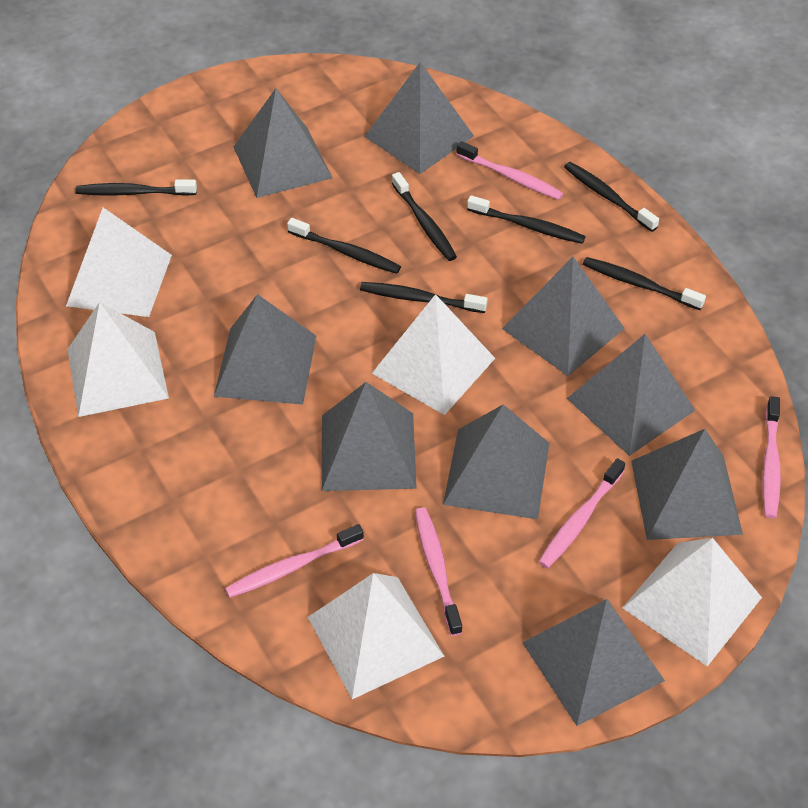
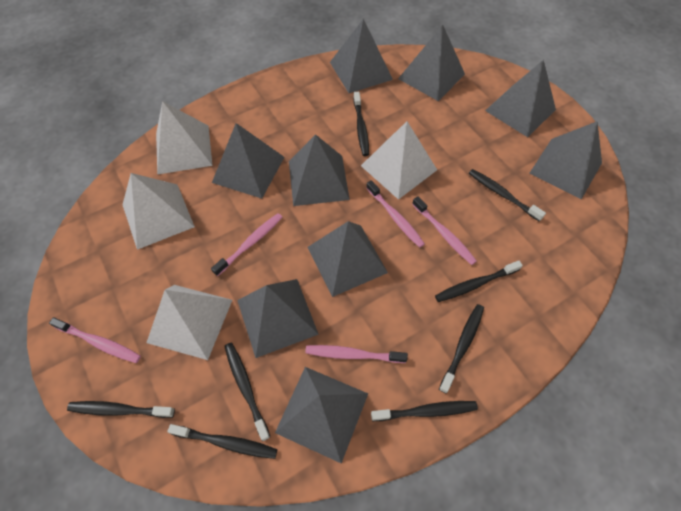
black toothbrush: 7 -> 8
white pyramid: 5 -> 4

